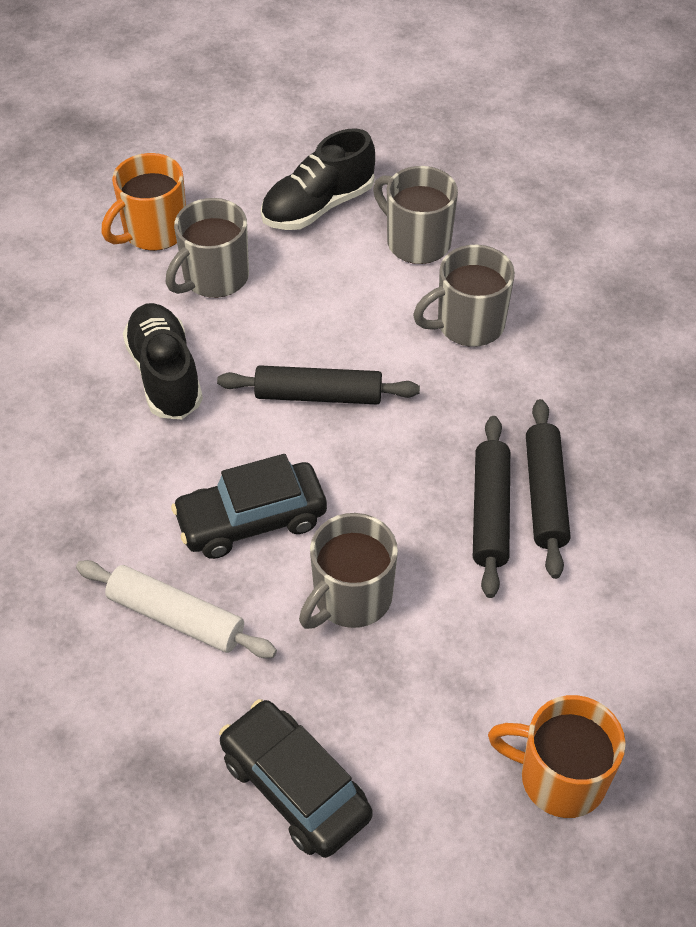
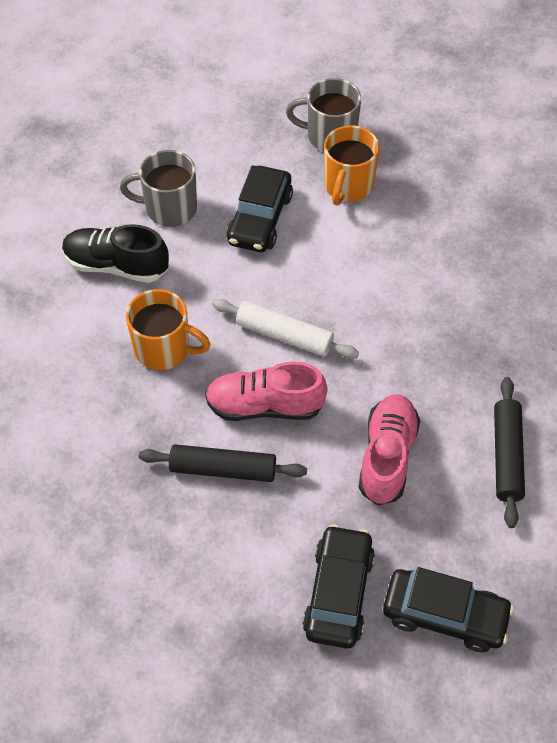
black car: 2 -> 3
black rolling pin: 3 -> 2
black shoe: 2 -> 1
grey mug: 4 -> 2
pink shoe: 0 -> 2

